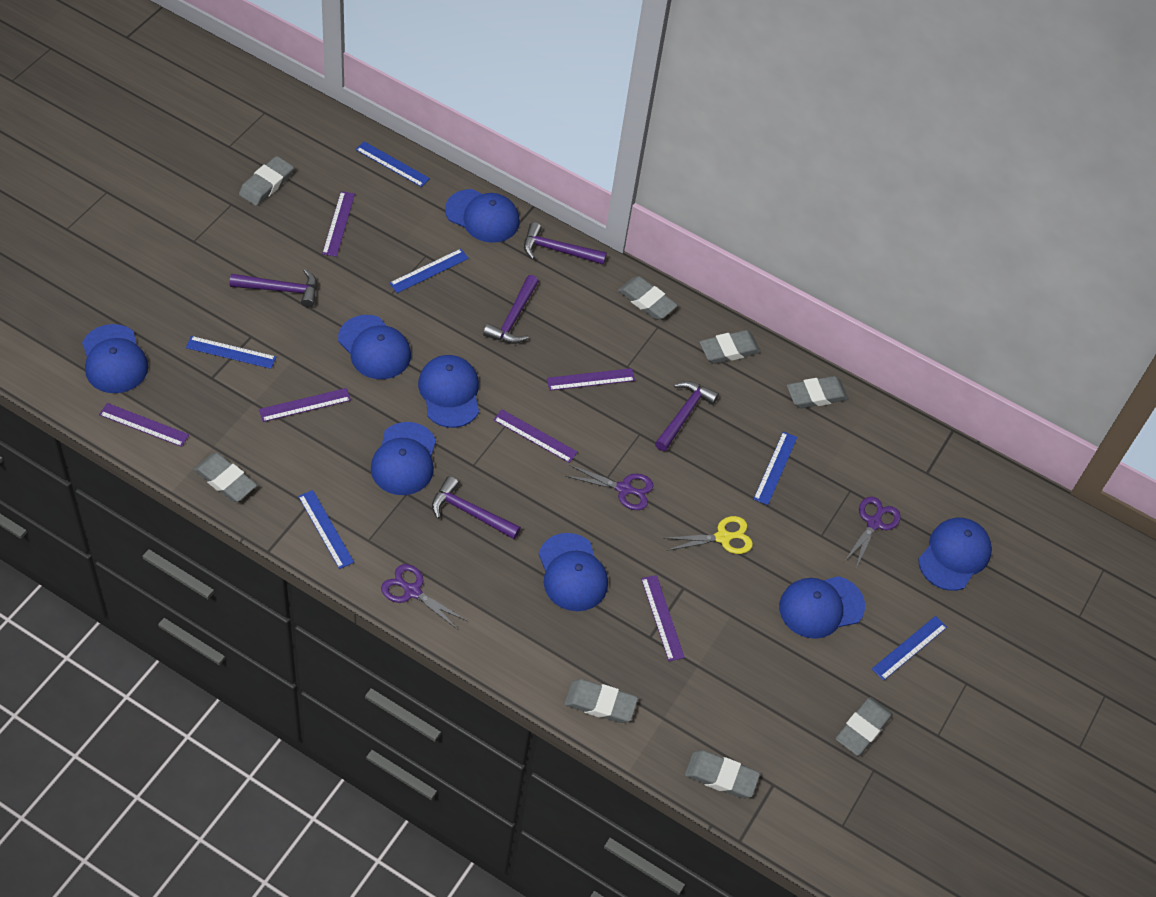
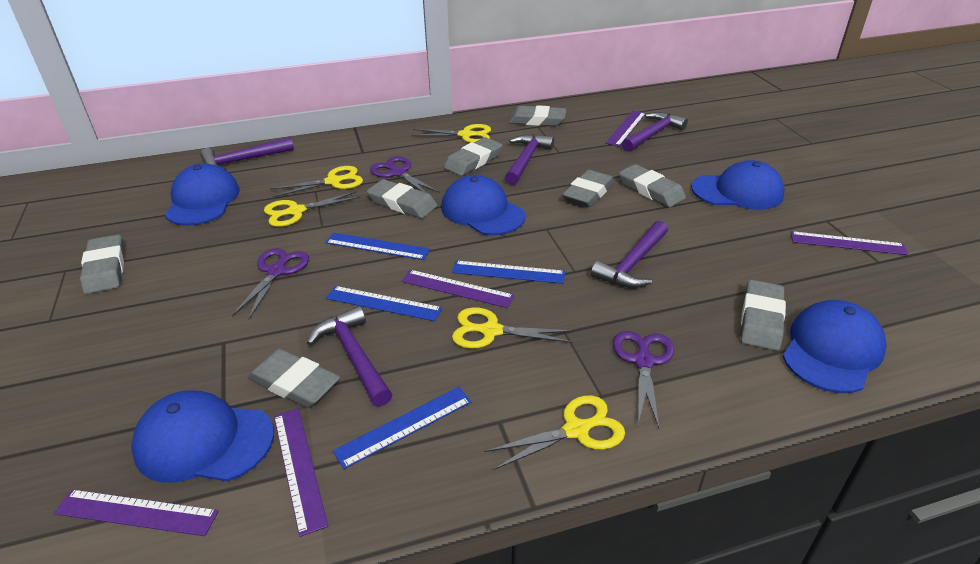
blue cap: 8 -> 5
blue ruler: 6 -> 4
purple ruler: 6 -> 5
yellow scissors: 1 -> 5

